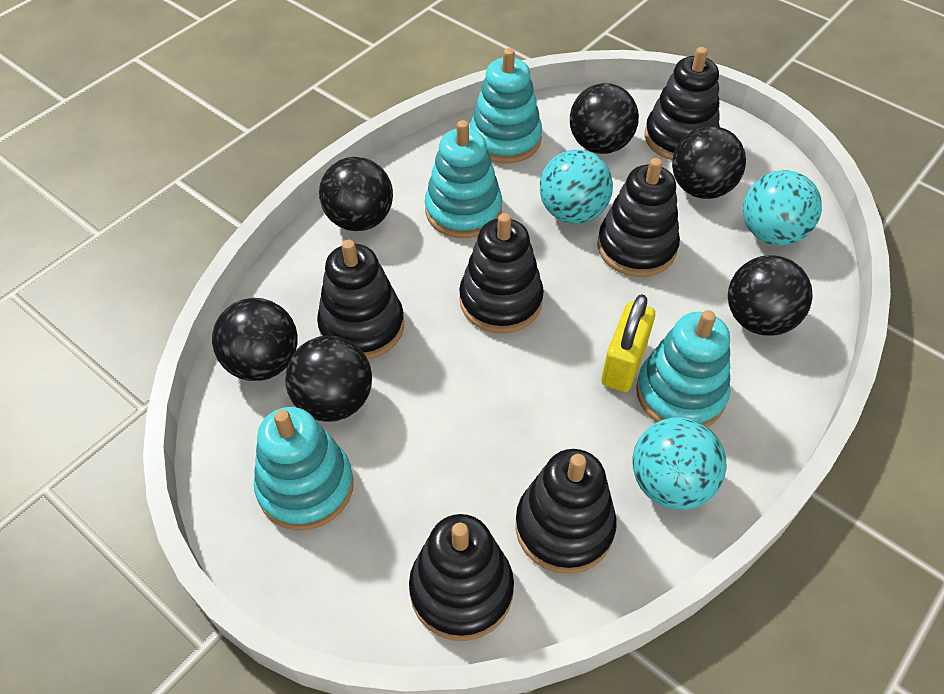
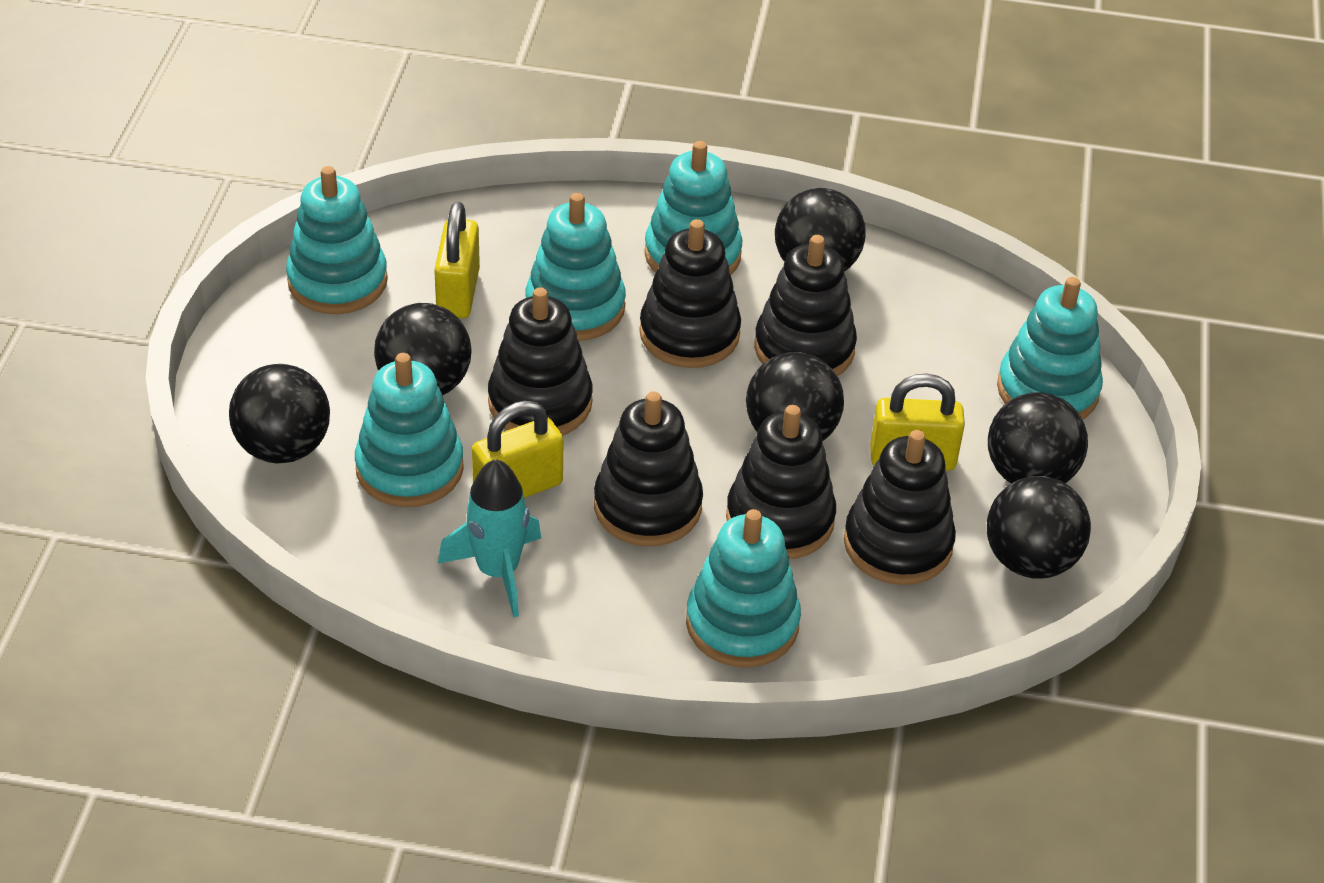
turquoise ball: 3 -> 0
turquoise rocket: 0 -> 1
turquoise stacking toy: 4 -> 6
yellow padlock: 1 -> 3

